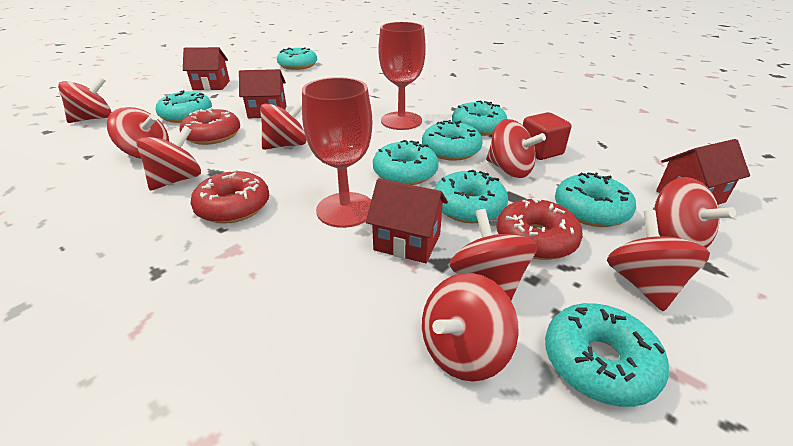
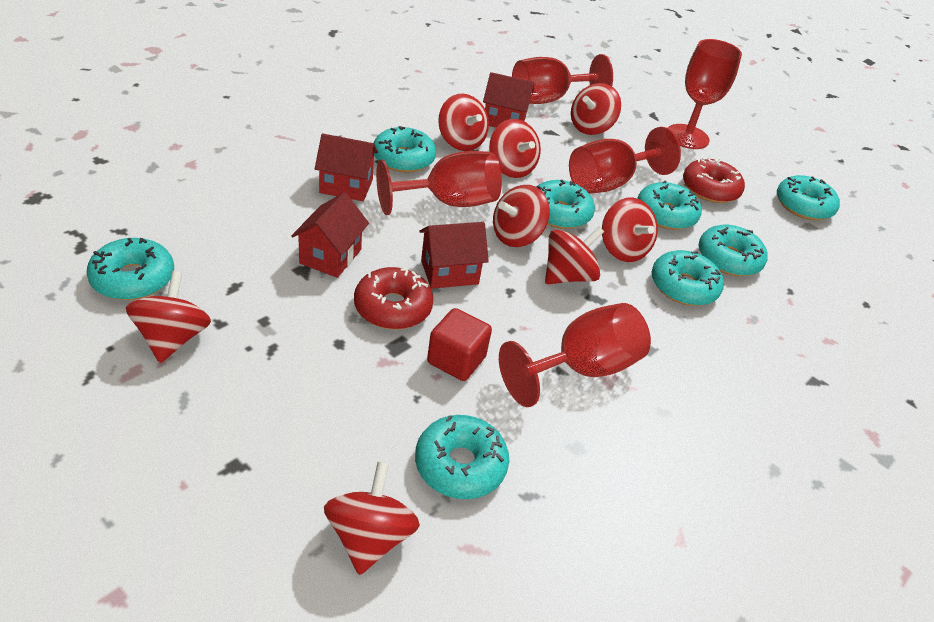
red donut: 3 -> 2
red goblet: 2 -> 5
red spinning top: 9 -> 8

